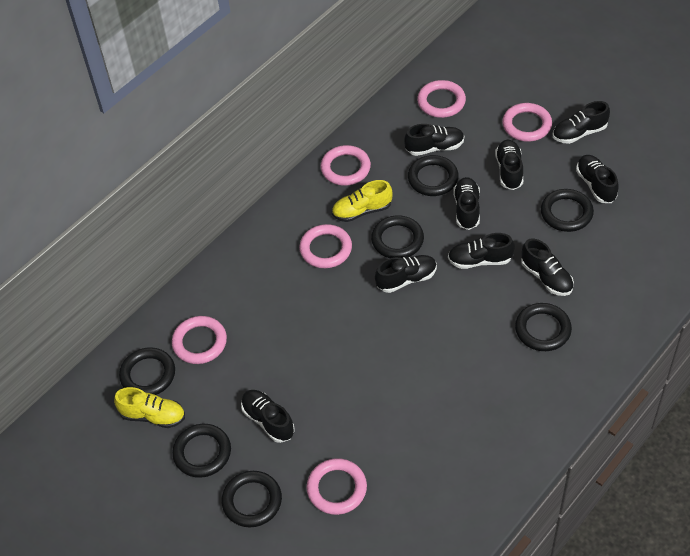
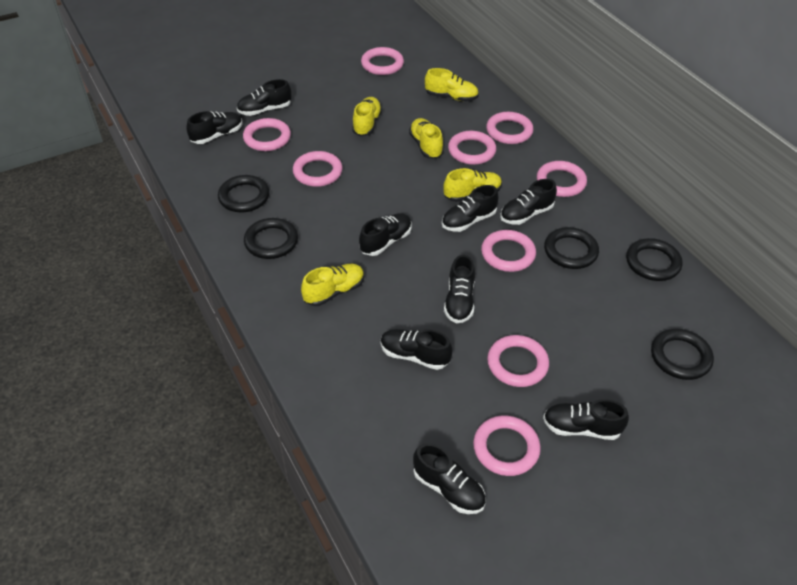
black ring: 7 -> 5
pink ring: 6 -> 9
yellow shoe: 2 -> 5

